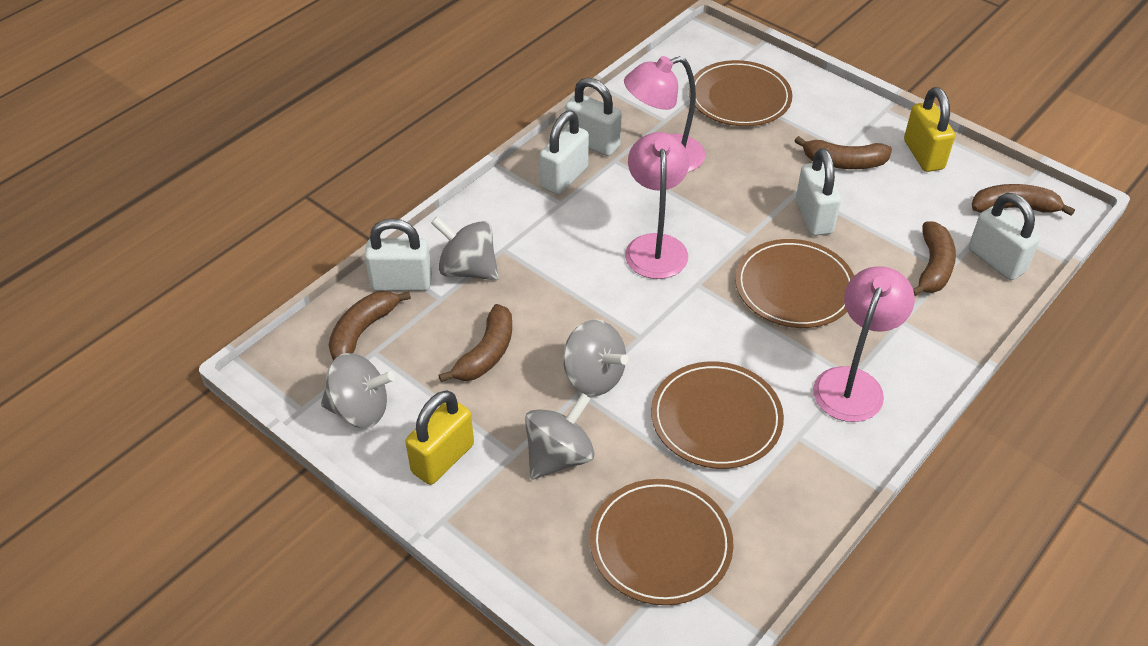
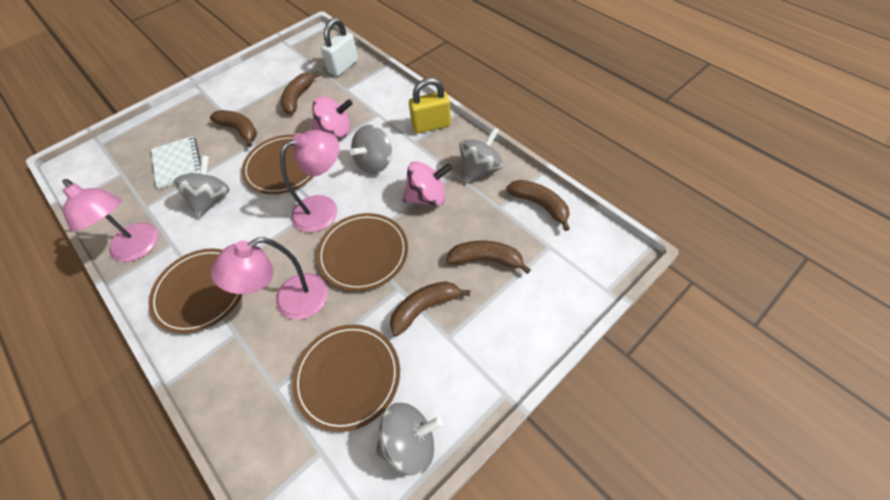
pink spinning top: 0 -> 2
white notebook: 0 -> 1
white padlock: 5 -> 1
yellow padlock: 2 -> 1

